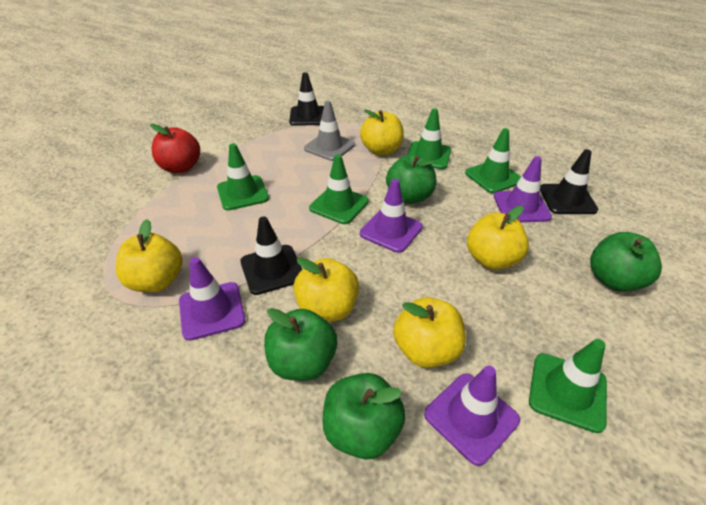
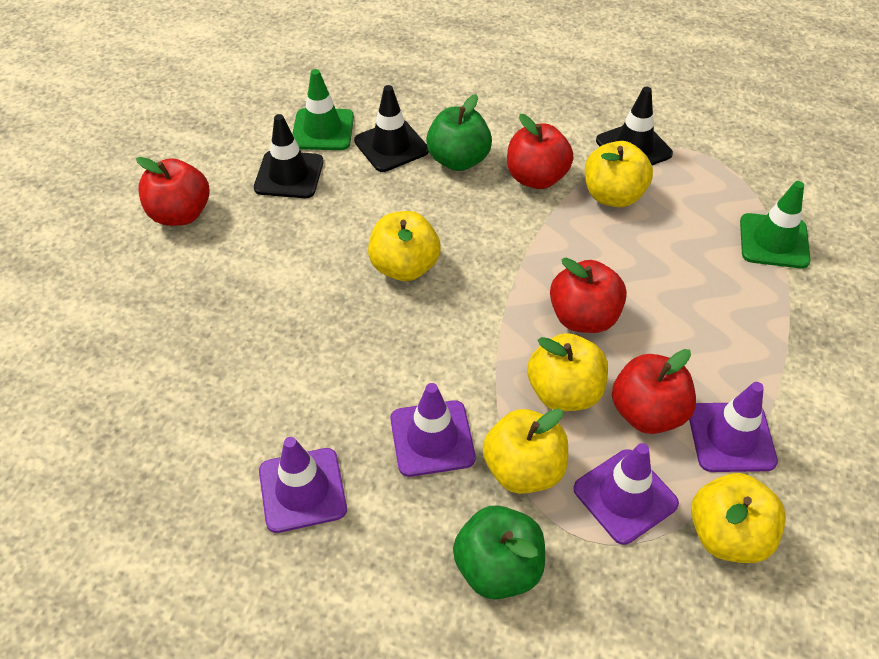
green apple: 4 -> 2
green traffic cone: 5 -> 2
grey traffic cone: 1 -> 0
red apple: 1 -> 4

